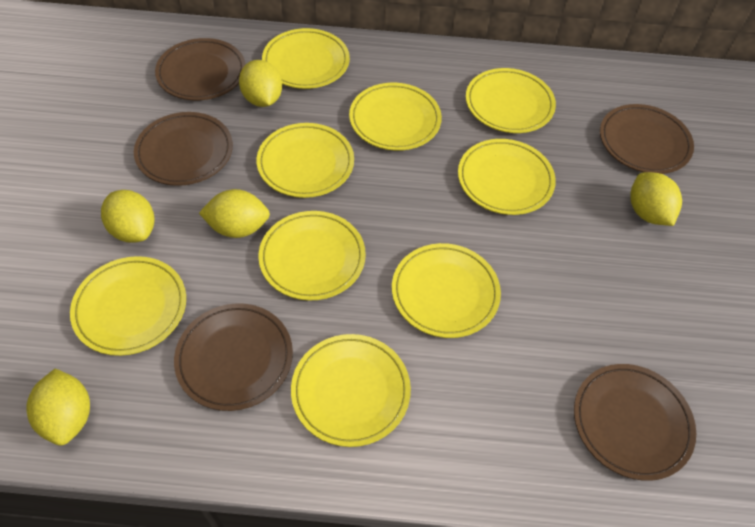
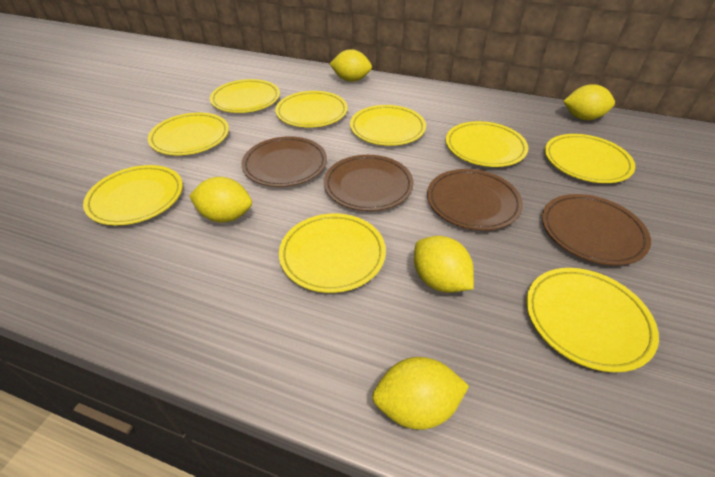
brown plate: 5 -> 4

